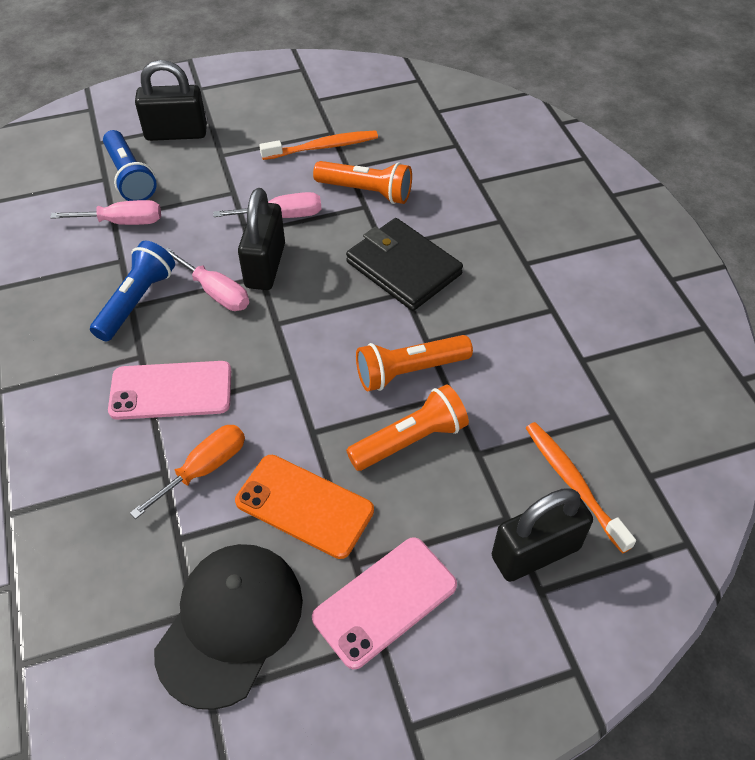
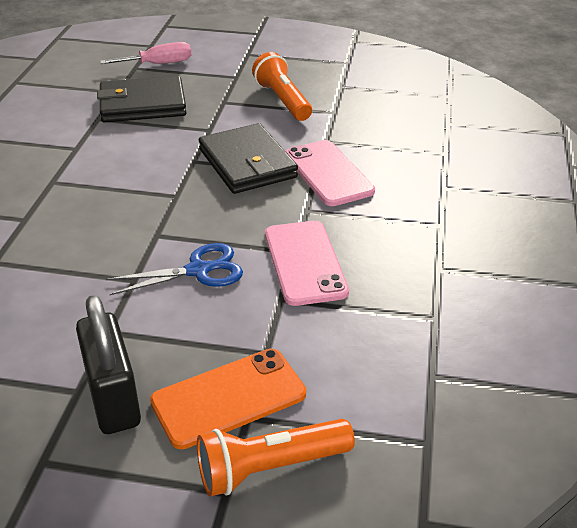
black cap: 1 -> 0
black padlock: 3 -> 1
black wallet: 1 -> 2
blue flashlight: 2 -> 0
blue scissors: 0 -> 1
orange flashlight: 3 -> 2
orange screwdriver: 1 -> 0
orange toothbrush: 2 -> 0
pink screwdriver: 3 -> 1

